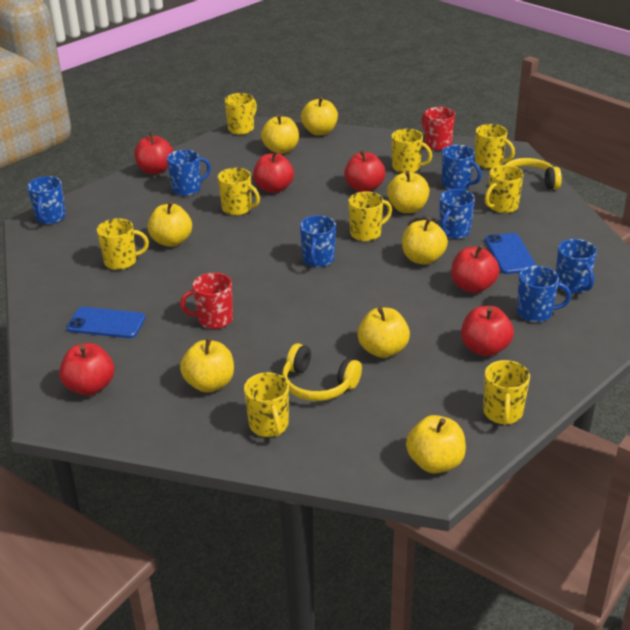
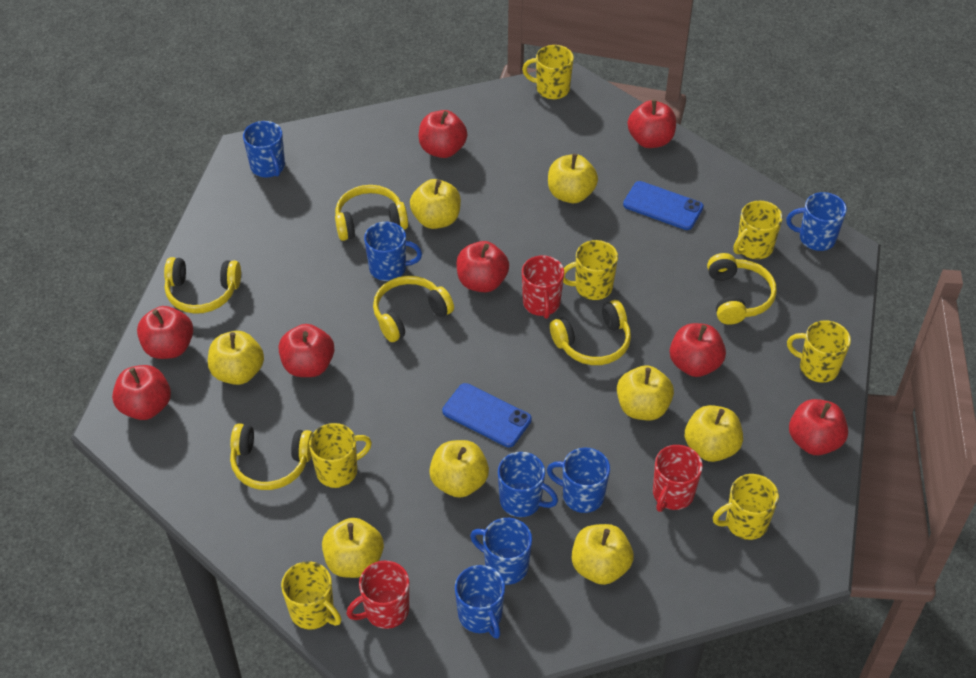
red apple: 6 -> 8
red mug: 2 -> 3
yellow headphones: 2 -> 6
yellow mug: 9 -> 7

